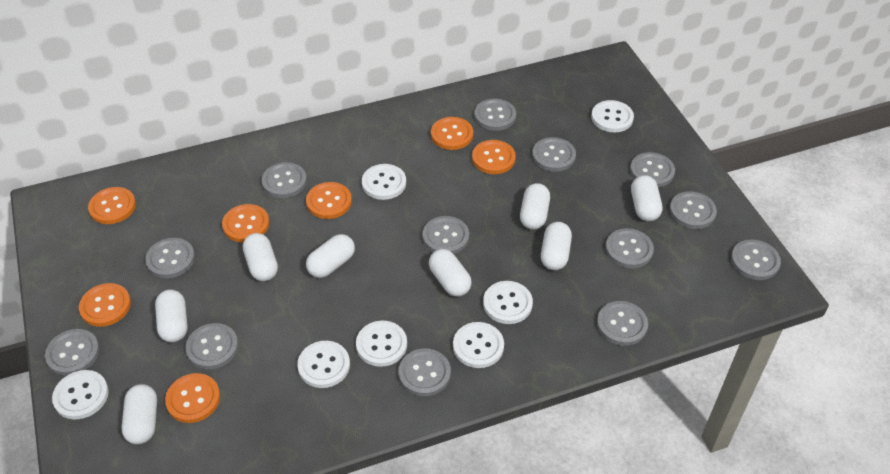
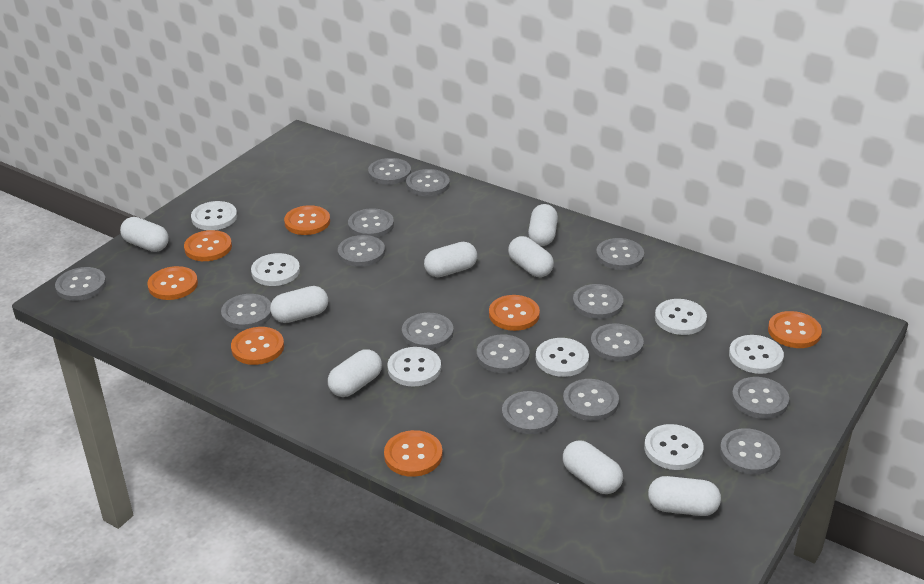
grey button: 13 -> 15

